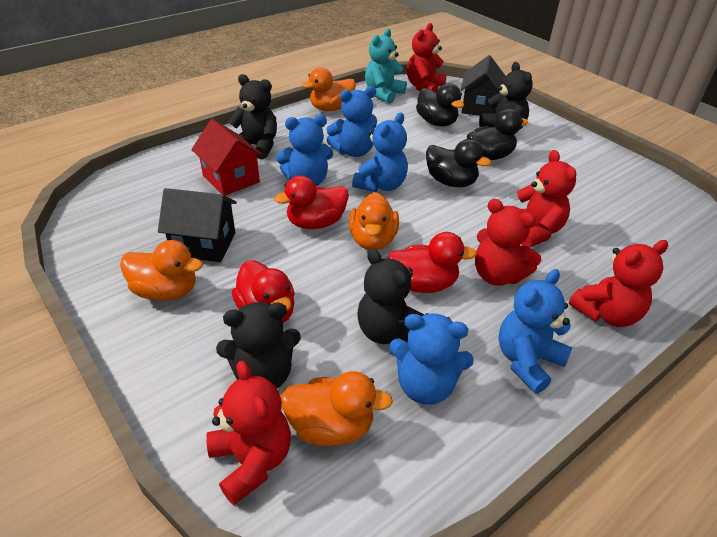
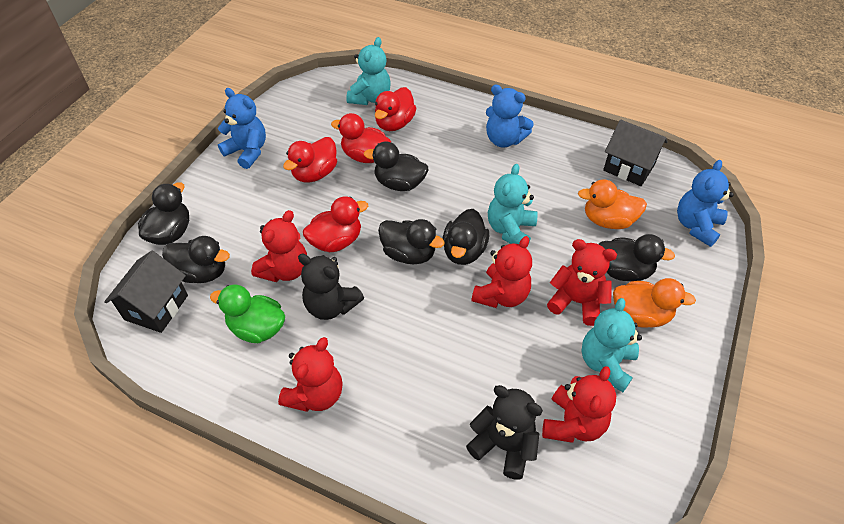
black duck: 3 -> 6
black teddy bear: 4 -> 2
blue teddy bear: 5 -> 3
green duck: 0 -> 1
orange duck: 4 -> 2
red duck: 3 -> 4
red house: 1 -> 0
turquoise teddy bear: 1 -> 3

